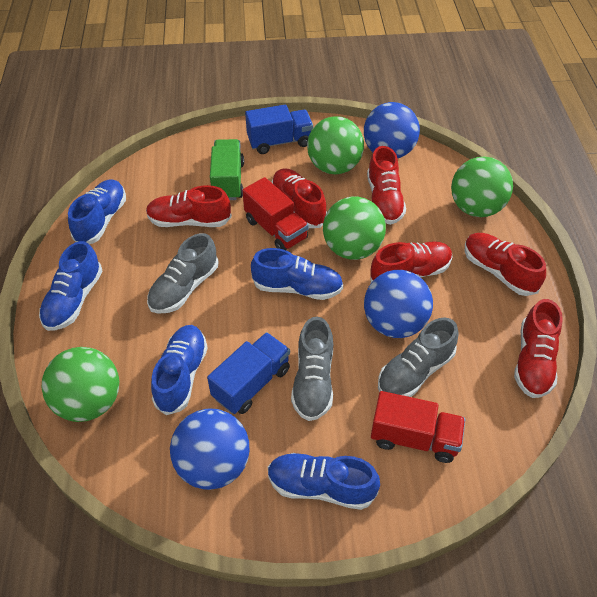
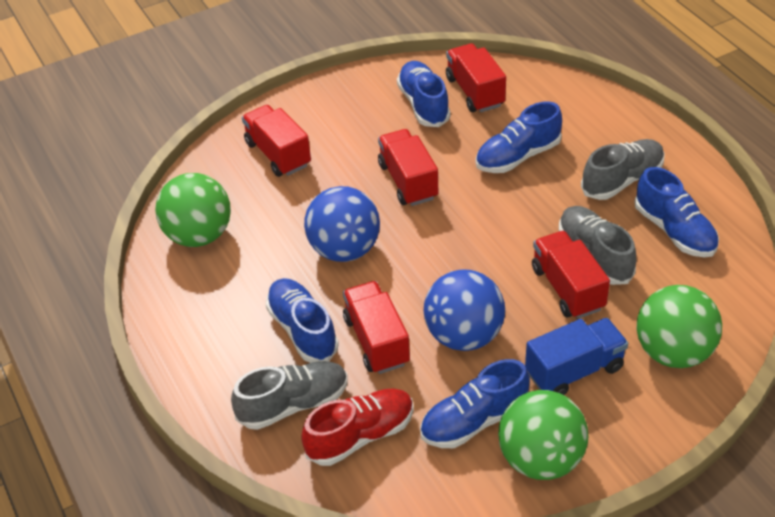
blue ball: 3 -> 2
blue truck: 2 -> 1
green ball: 4 -> 3
green truck: 1 -> 0
red shoe: 6 -> 1
red truck: 2 -> 5

